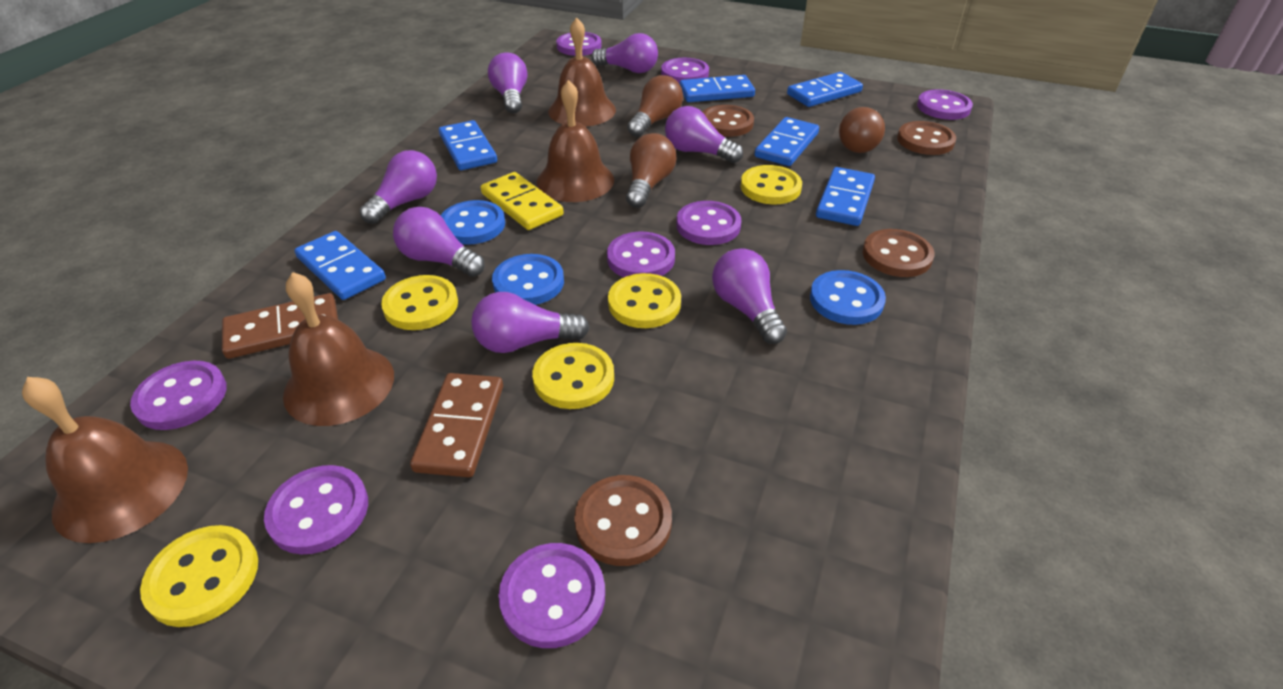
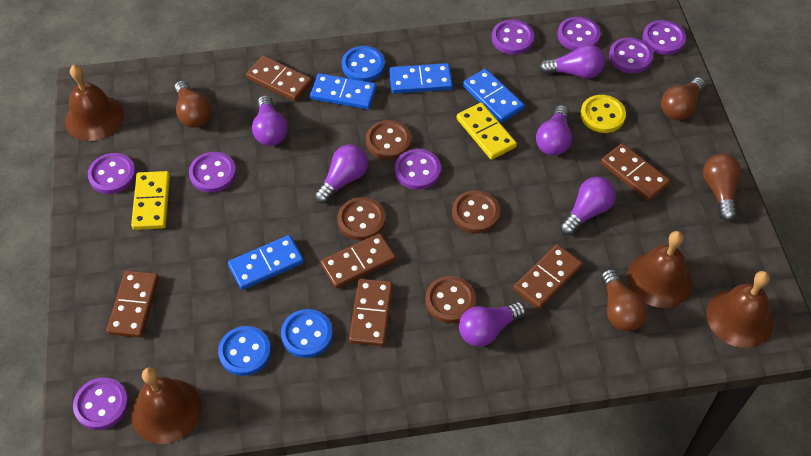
blue domino: 6 -> 4
brown domino: 2 -> 6
brown light bulb: 3 -> 4
purple light bulb: 7 -> 6
yellow button: 5 -> 1
yellow domino: 1 -> 2

